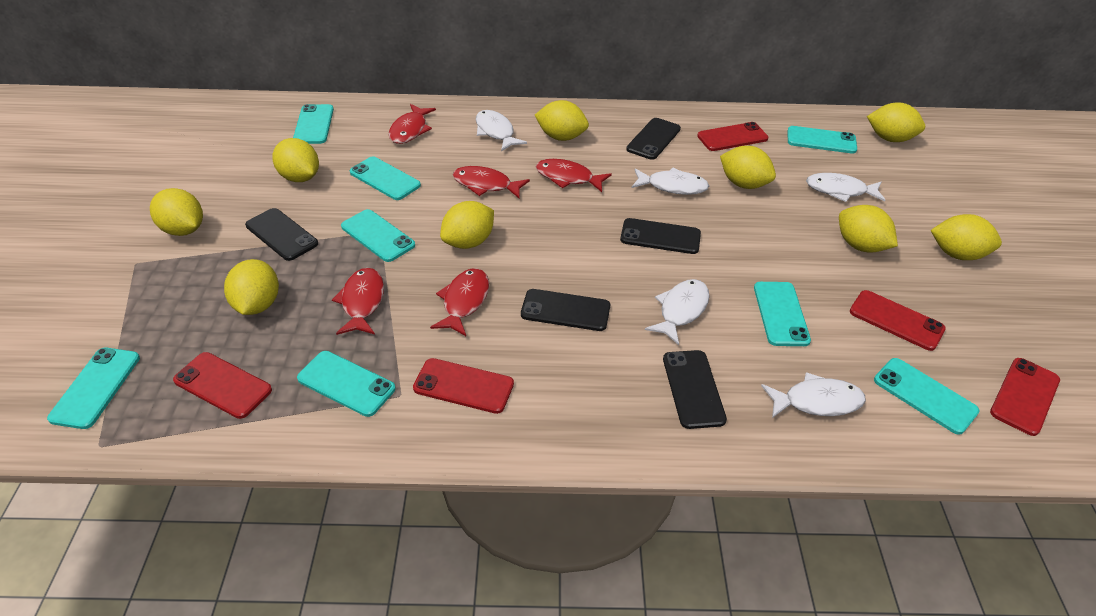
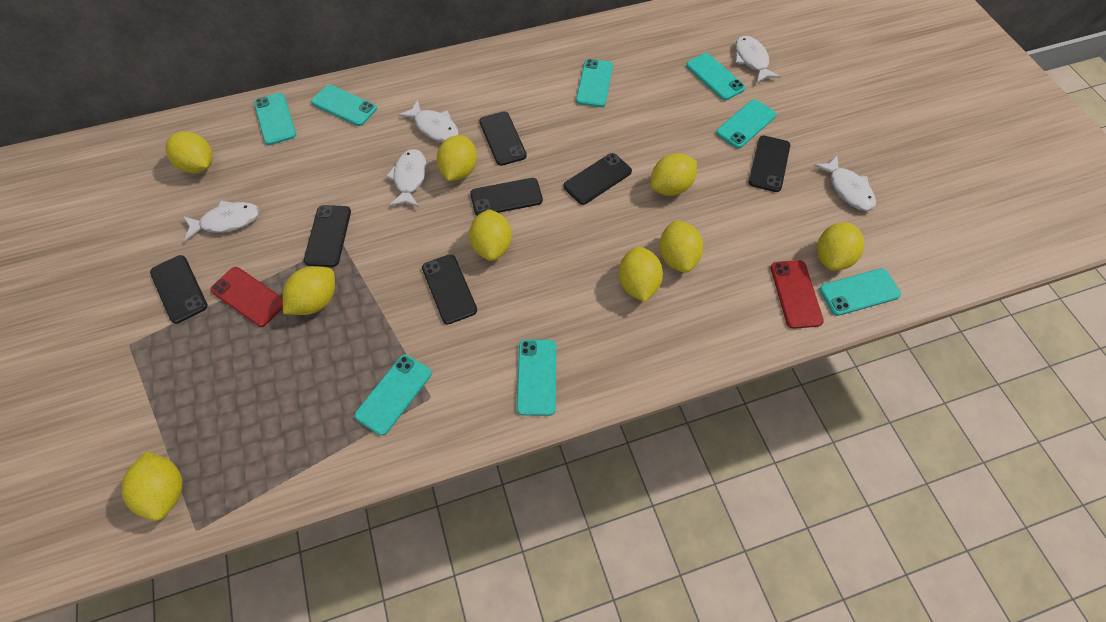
black phone: 5 -> 7
red fish: 5 -> 0
red phone: 5 -> 2

